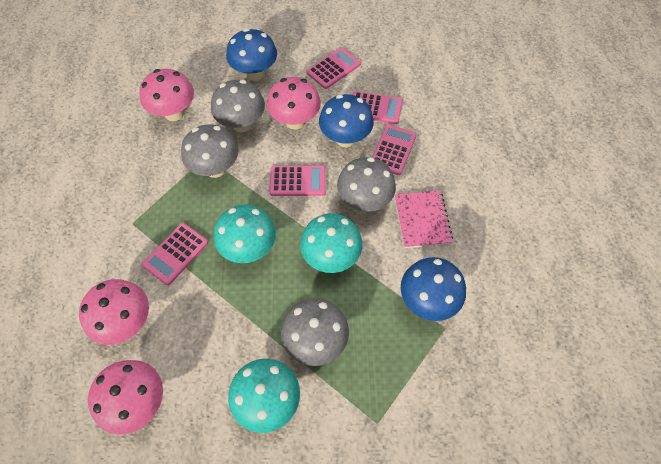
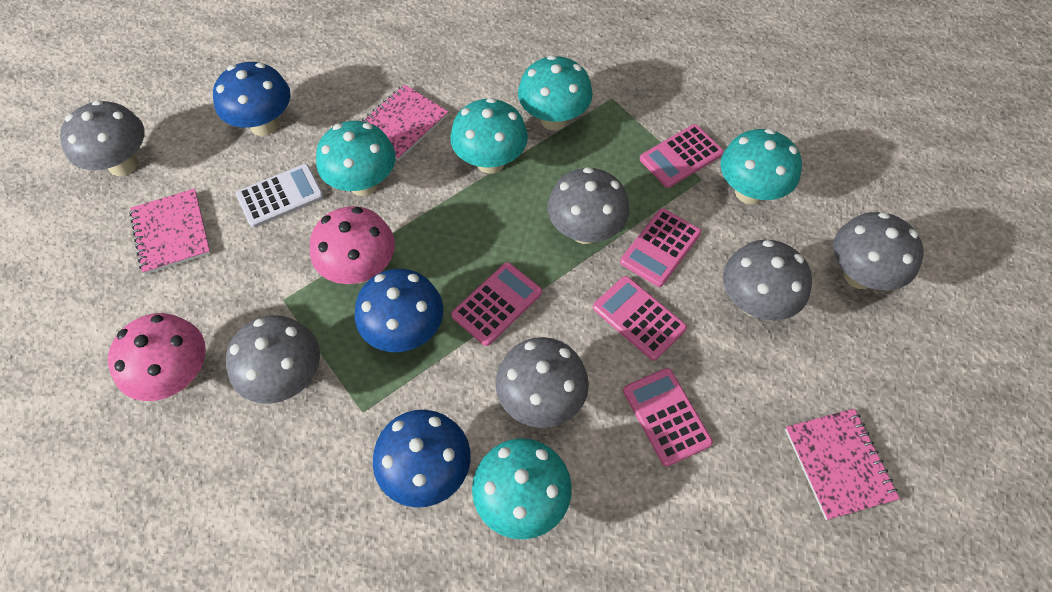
grey mushroom: 4 -> 6
pink mushroom: 4 -> 2
pink notebook: 1 -> 3
turquoise mushroom: 3 -> 5
white calculator: 0 -> 1

